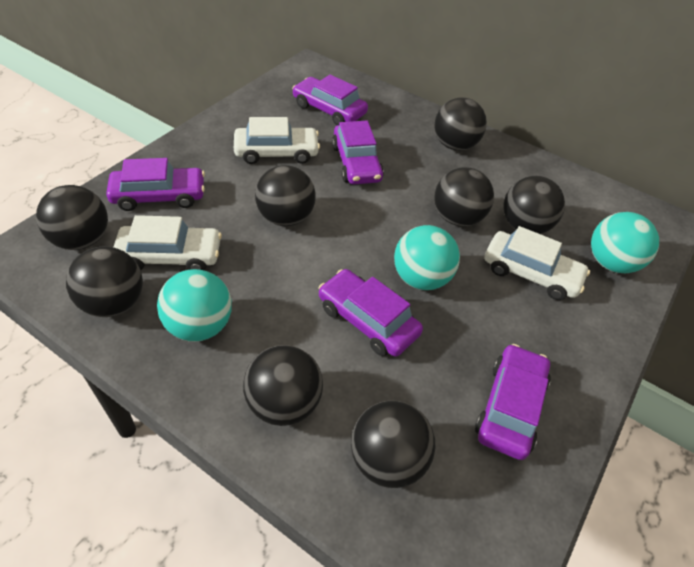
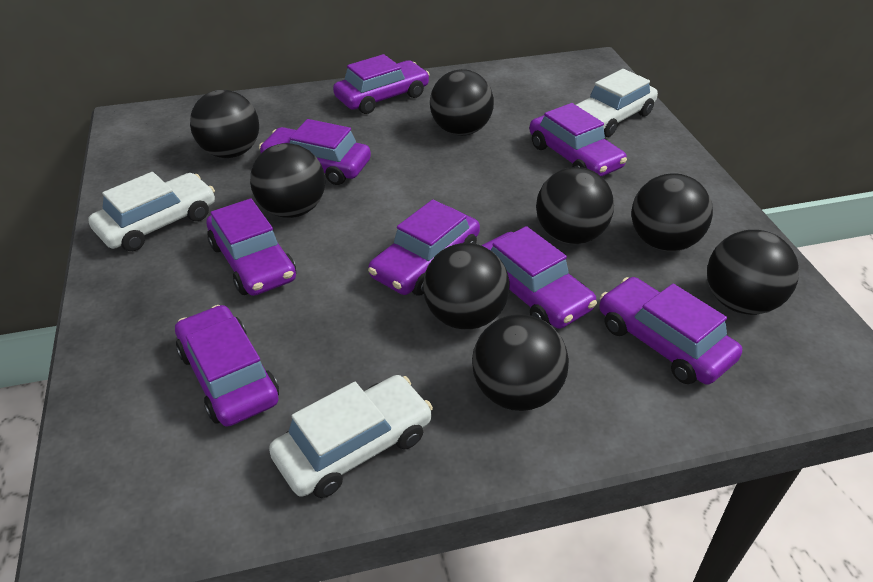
purple car: 5 -> 8
turquoise ball: 3 -> 0

